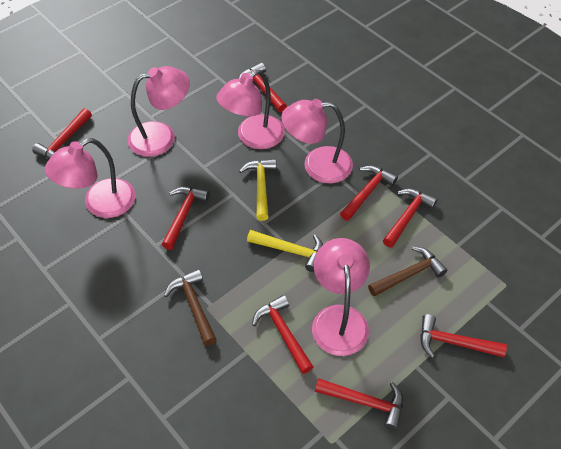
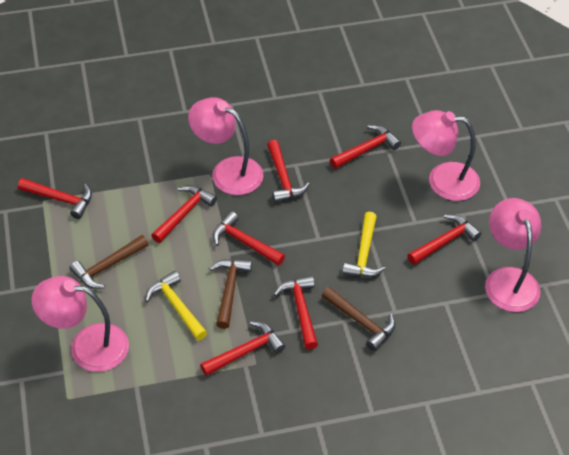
brown hammer: 2 -> 3
pink lamp: 5 -> 4

